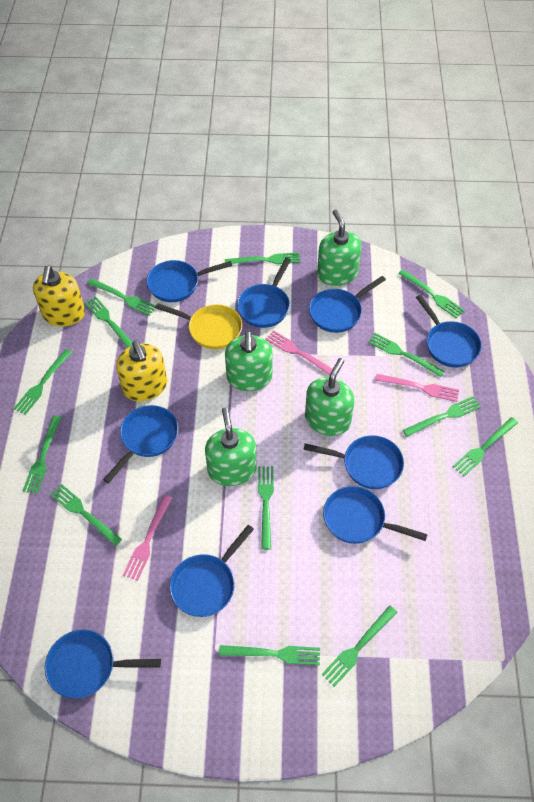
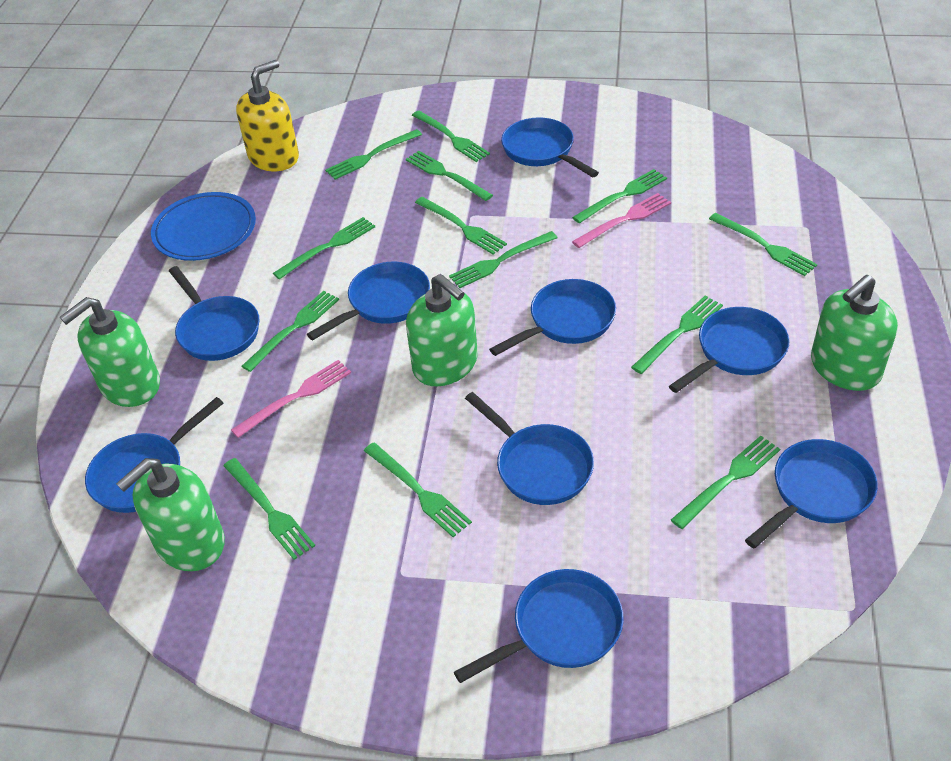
blue plate: 0 -> 1
pink fork: 3 -> 2
yellow pan: 1 -> 0
yellow soap dispenser: 2 -> 1

